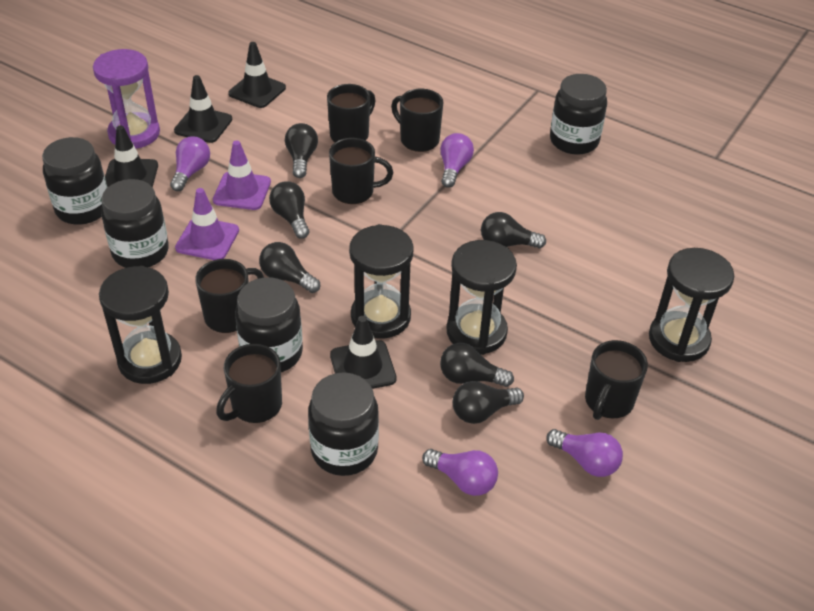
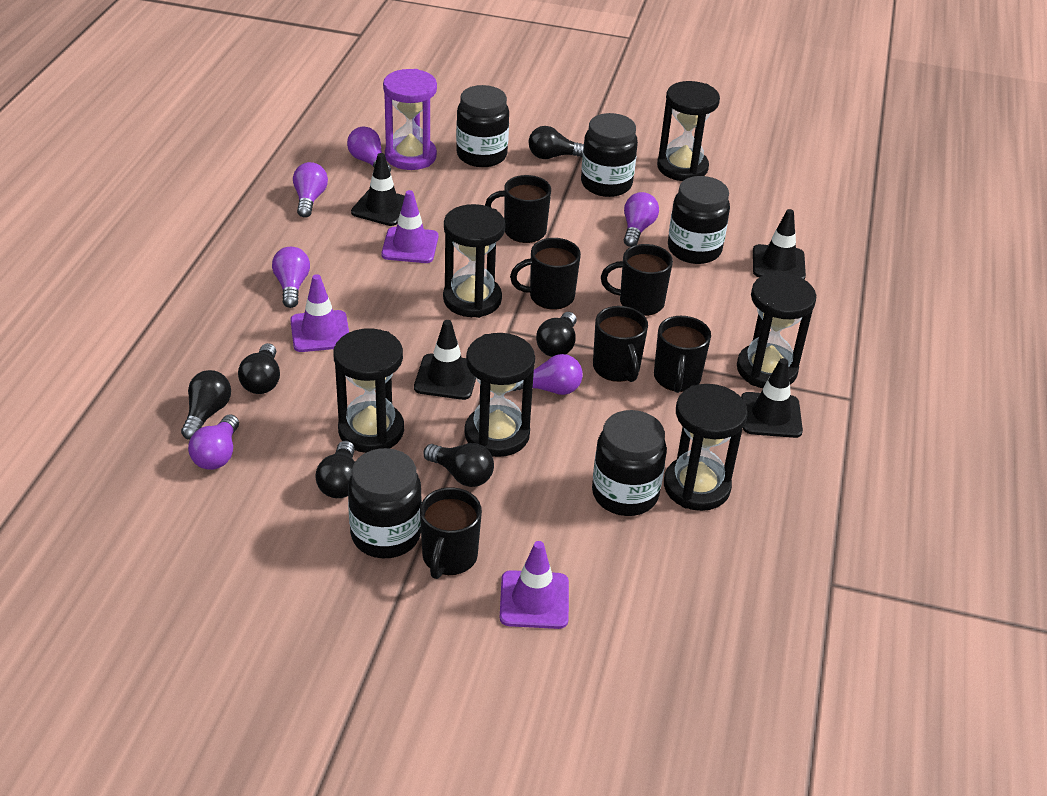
black hourglass: 4 -> 6
purple light bulb: 4 -> 6
purple traffic cone: 2 -> 3

